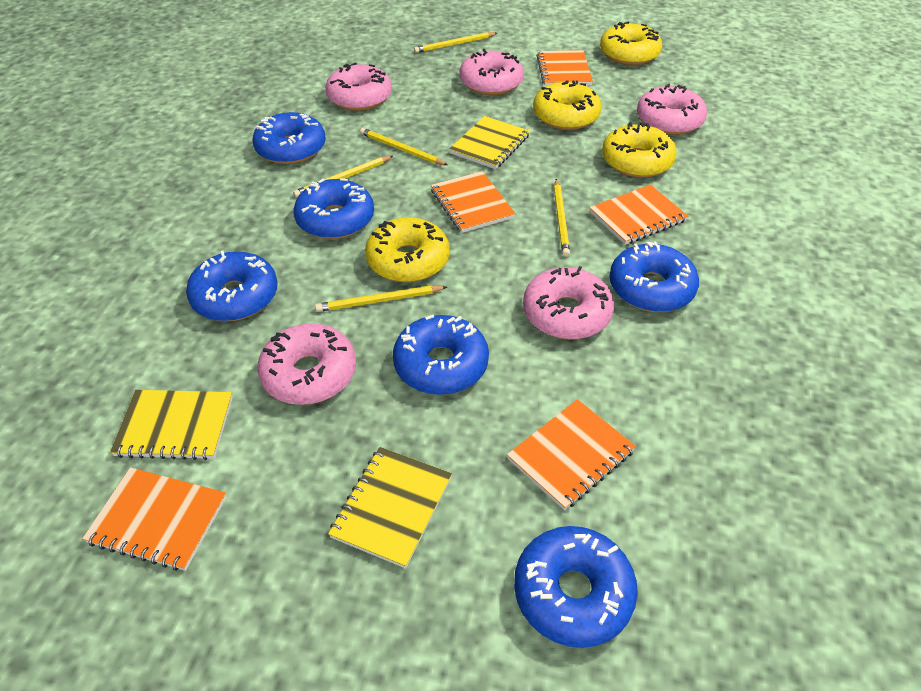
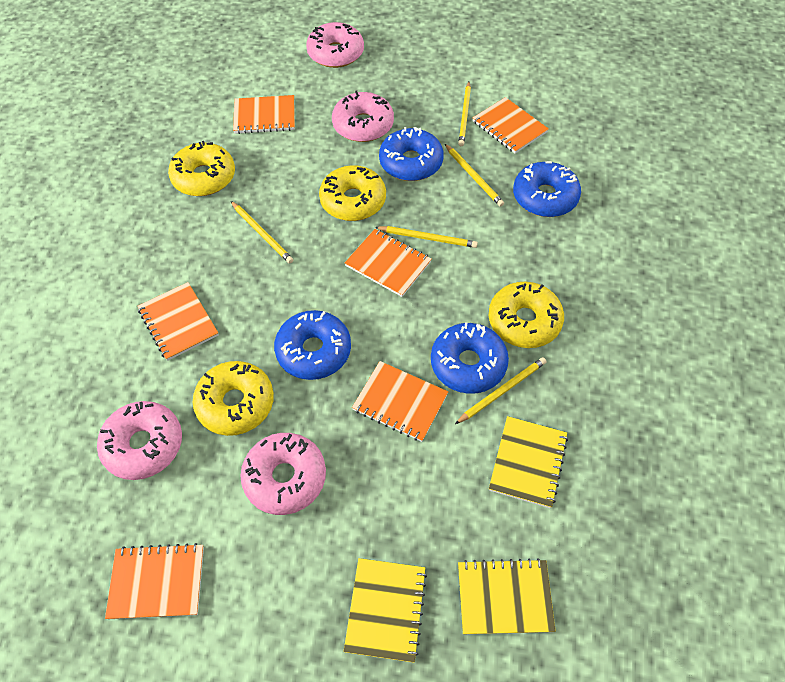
blue donut: 6 -> 4
orange notebook: 5 -> 6
pink donut: 5 -> 4

